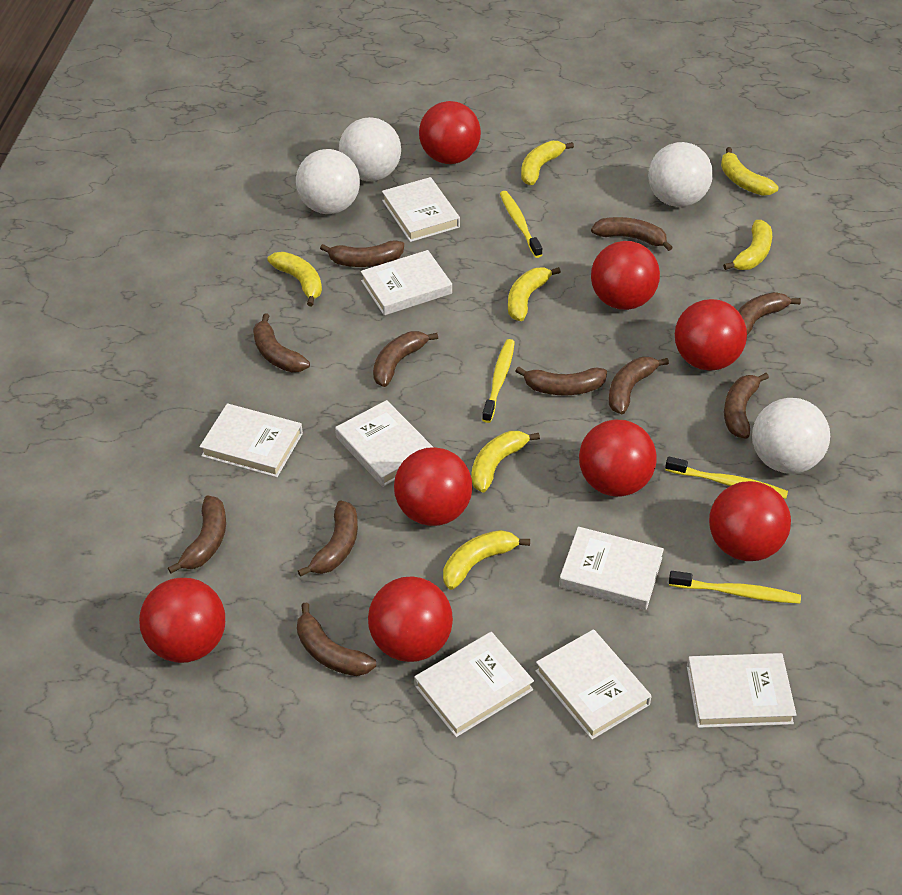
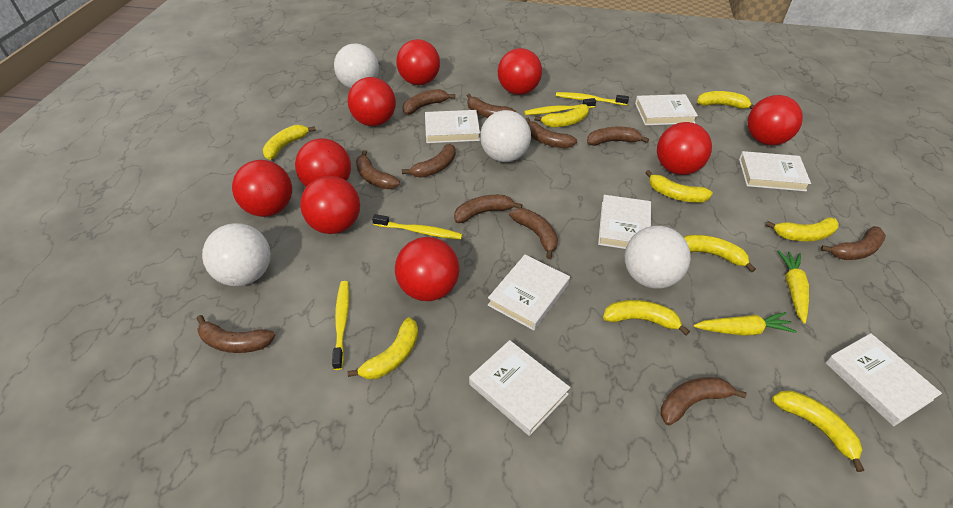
red ball: 8 -> 9
white book: 8 -> 7
yellow banana: 7 -> 9
yellow carrot: 0 -> 2

